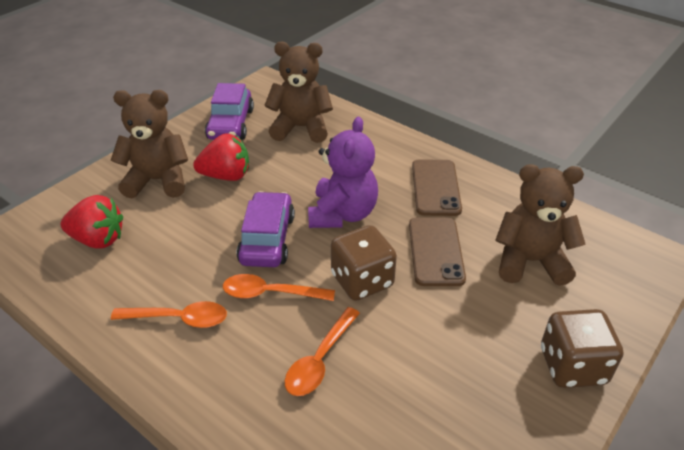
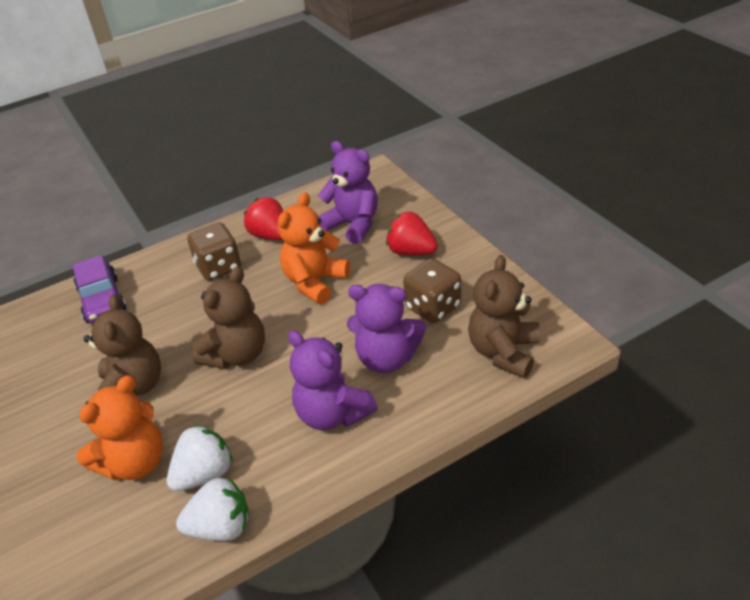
brown phone: 2 -> 0
orange spoon: 3 -> 0
orange teddy bear: 0 -> 2
purple car: 2 -> 1
purple teddy bear: 1 -> 3
white strawberry: 0 -> 2

